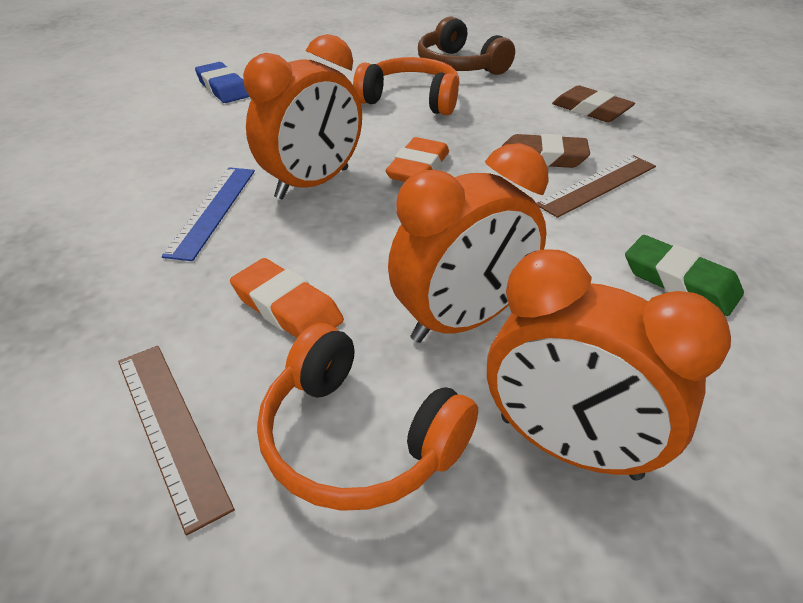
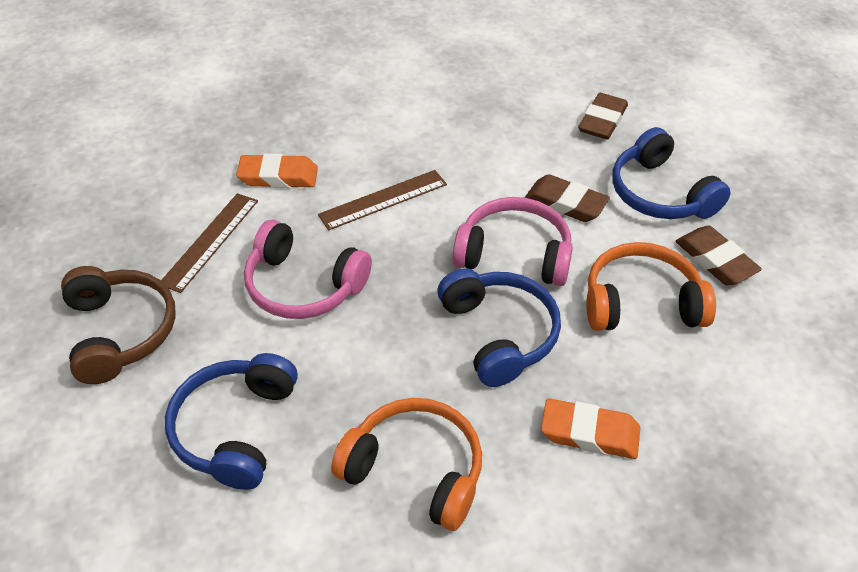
blue eraser: 1 -> 0
blue headphones: 0 -> 3
blue ruler: 1 -> 0
brown eraser: 2 -> 3
green eraser: 1 -> 0
orange clock: 3 -> 0
pink headphones: 0 -> 2

